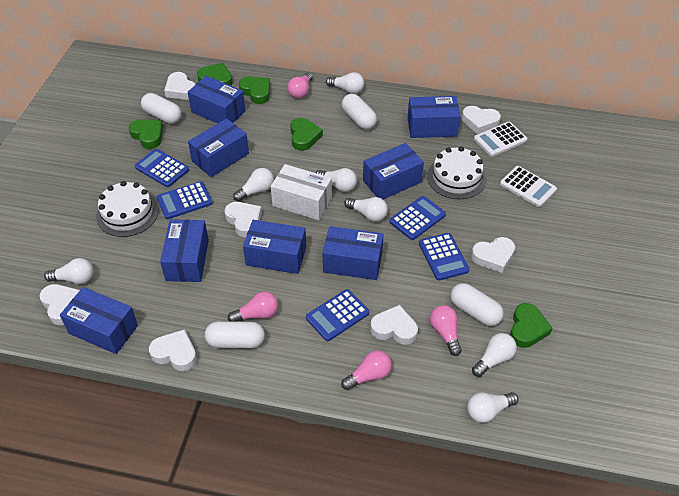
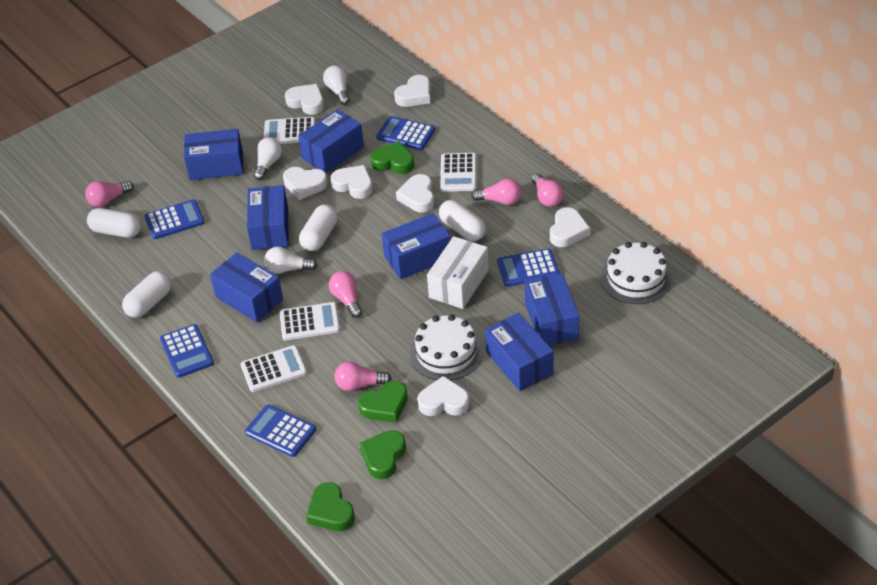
blue box: 8 -> 7
green heart: 5 -> 4
pink light bulb: 4 -> 5
white calculator: 2 -> 4
white light bulb: 7 -> 3

